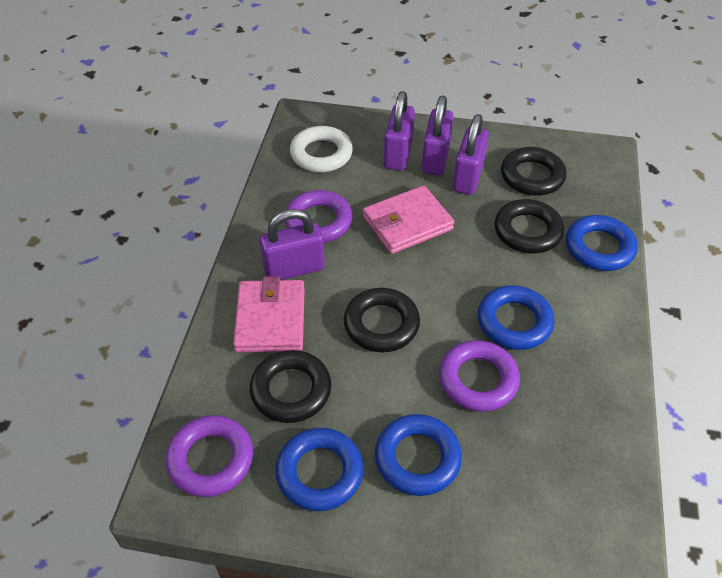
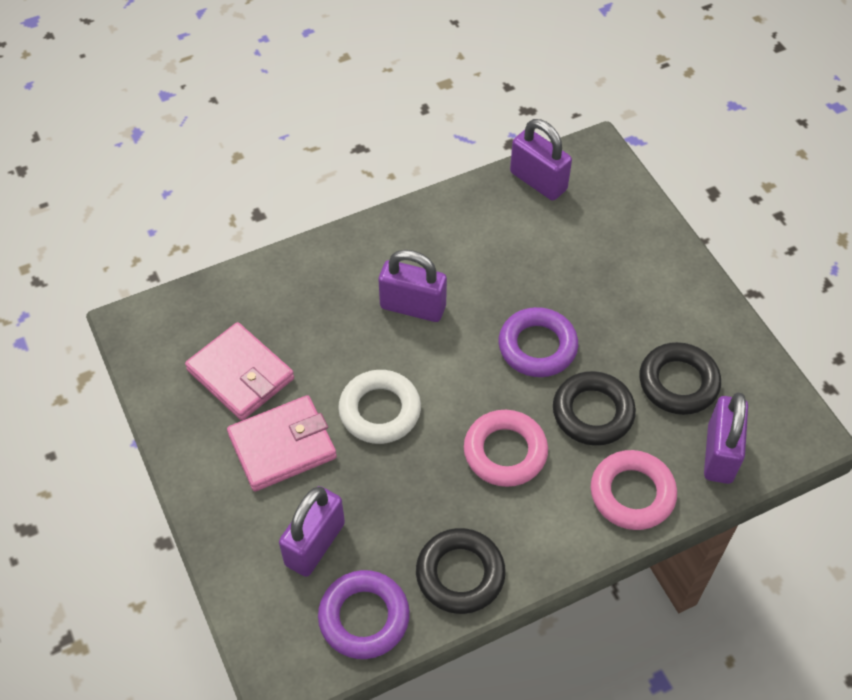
black ring: 4 -> 3
blue ring: 4 -> 0
pink ring: 0 -> 2
purple ring: 3 -> 2

